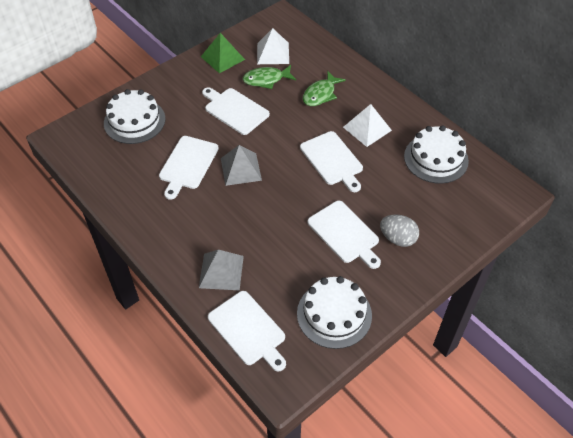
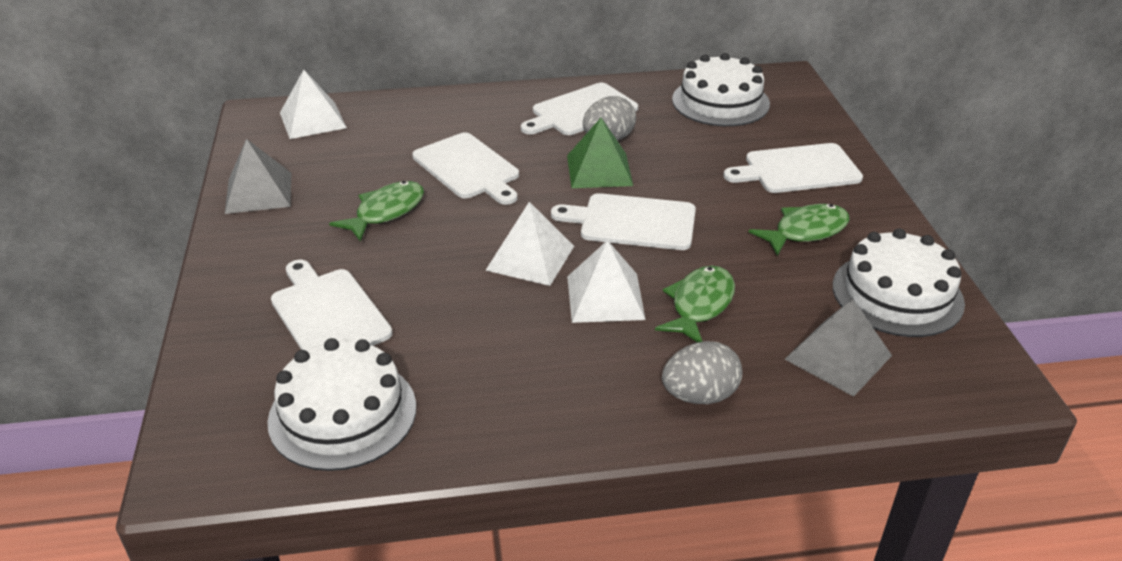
green fish: 2 -> 3
grey egg: 1 -> 2
white pyramid: 2 -> 3

